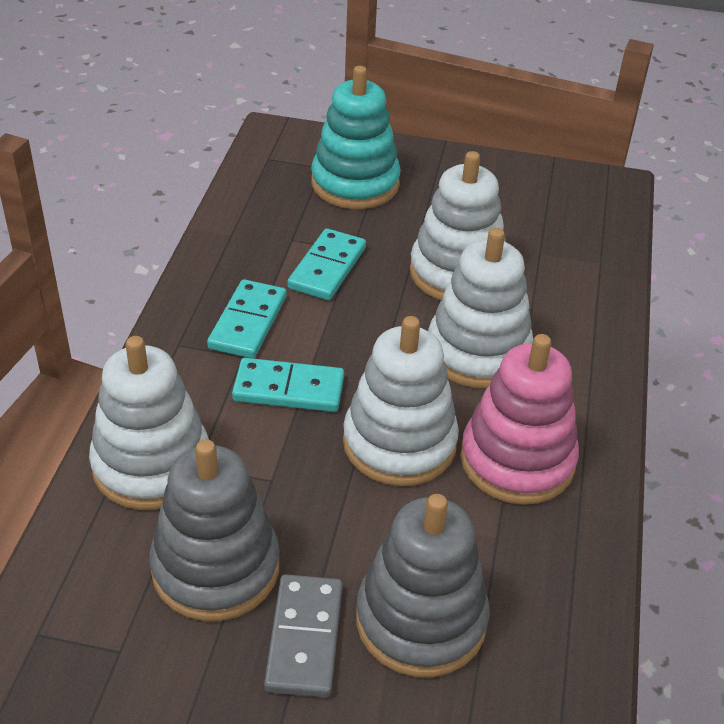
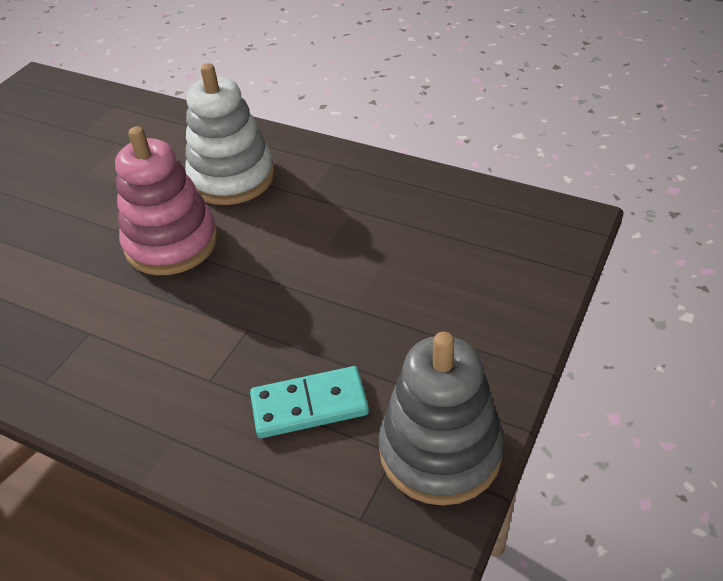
grey domino: 1 -> 0
grey stacking toy: 2 -> 1
turquoise domino: 3 -> 1
turquoise stacking toy: 1 -> 0
white stacking toy: 4 -> 1

